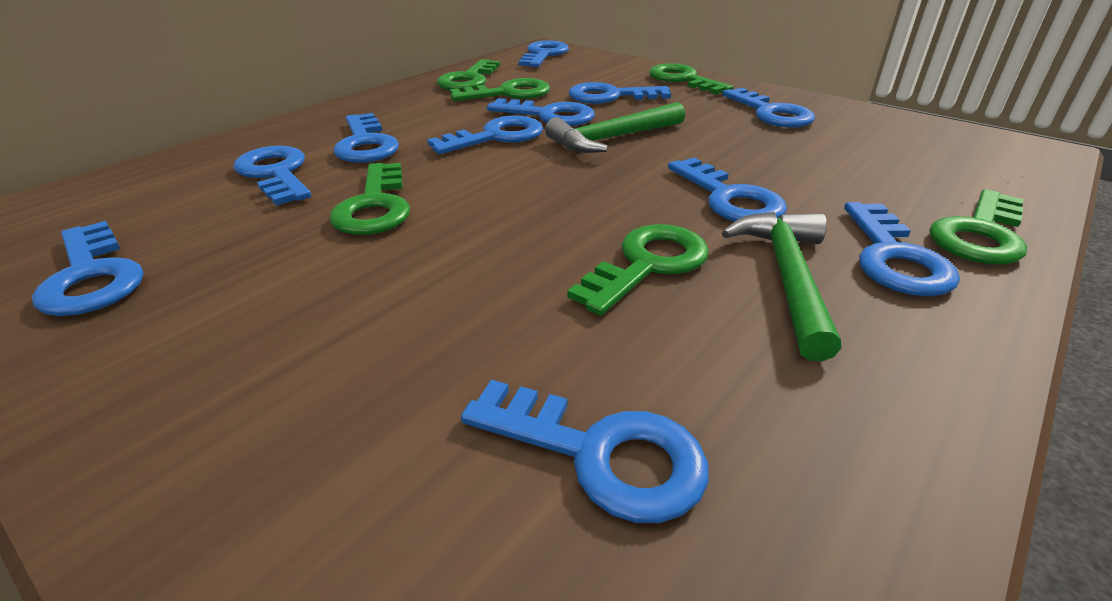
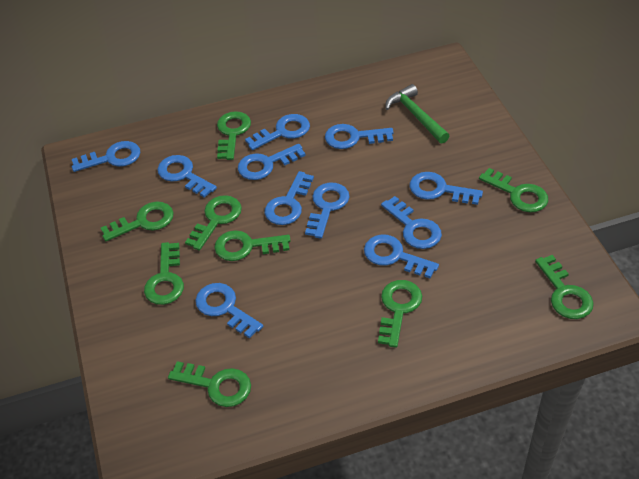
green hammer: 2 -> 1
green key: 6 -> 9

